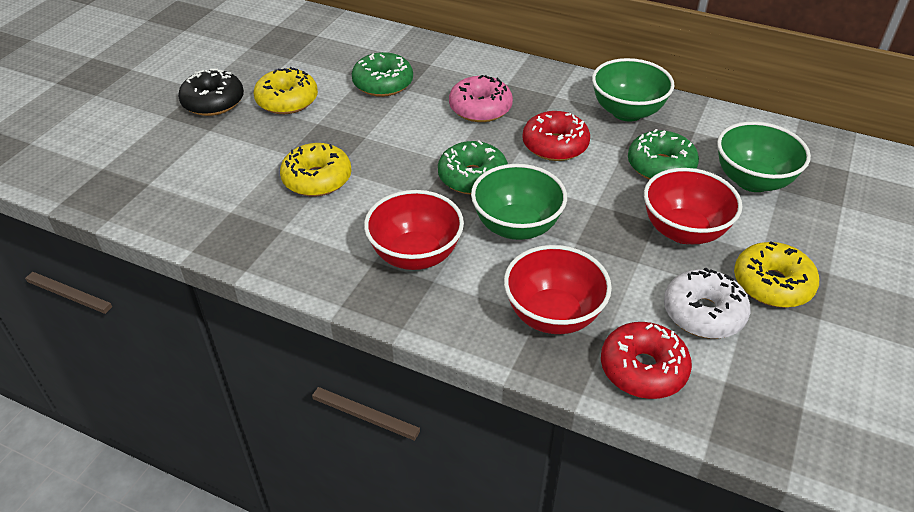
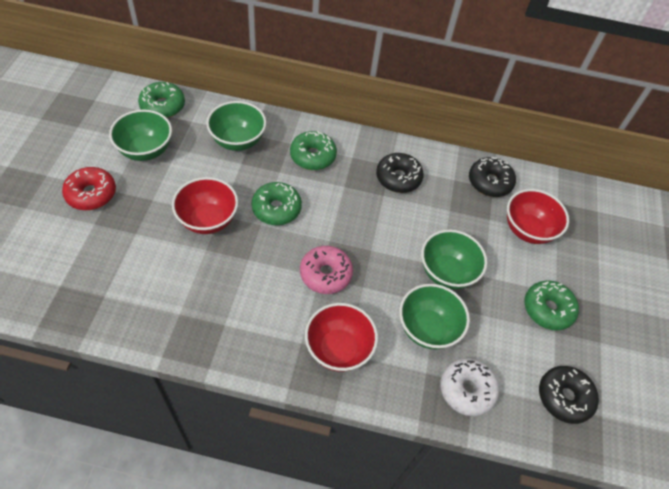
black donut: 1 -> 3
green bowl: 3 -> 4
green donut: 3 -> 4
red donut: 2 -> 1
yellow donut: 3 -> 0

